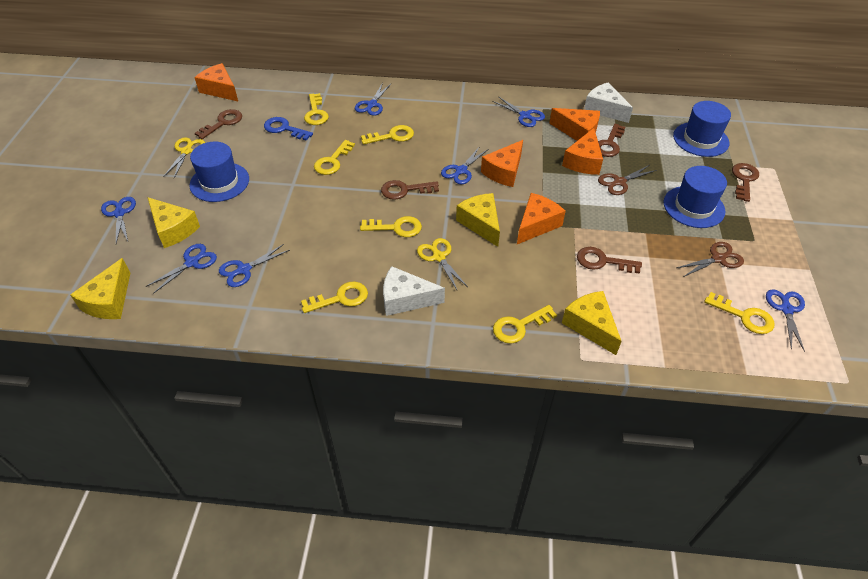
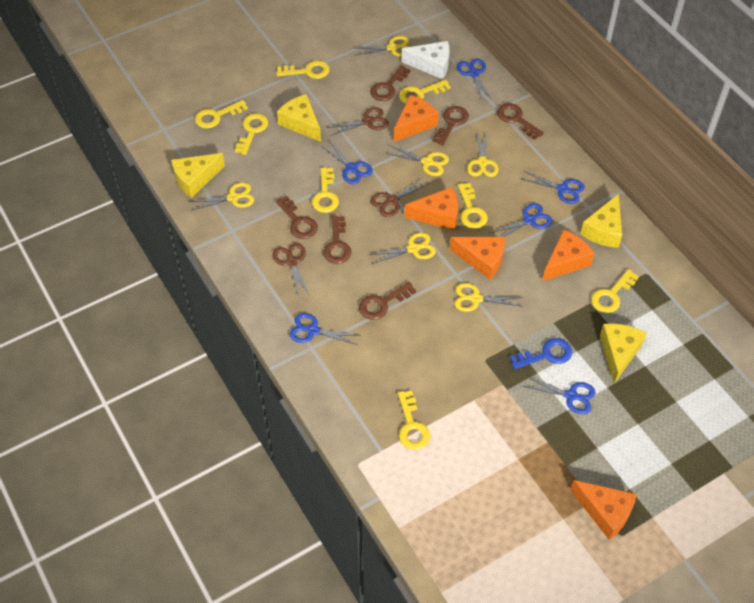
blue hat: 3 -> 0
blue scissors: 7 -> 6
brown key: 5 -> 6
brown scissors: 2 -> 3
white cheese: 2 -> 1
yellow key: 7 -> 8
yellow scissors: 2 -> 6

